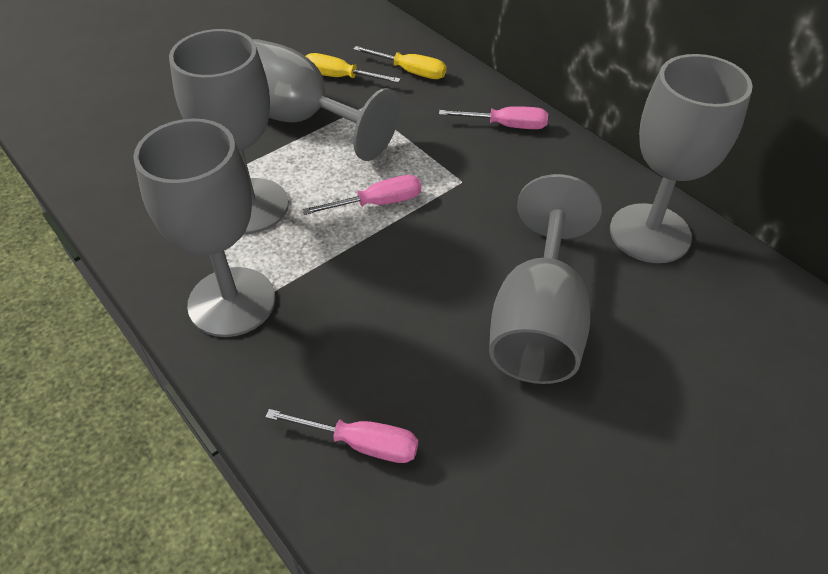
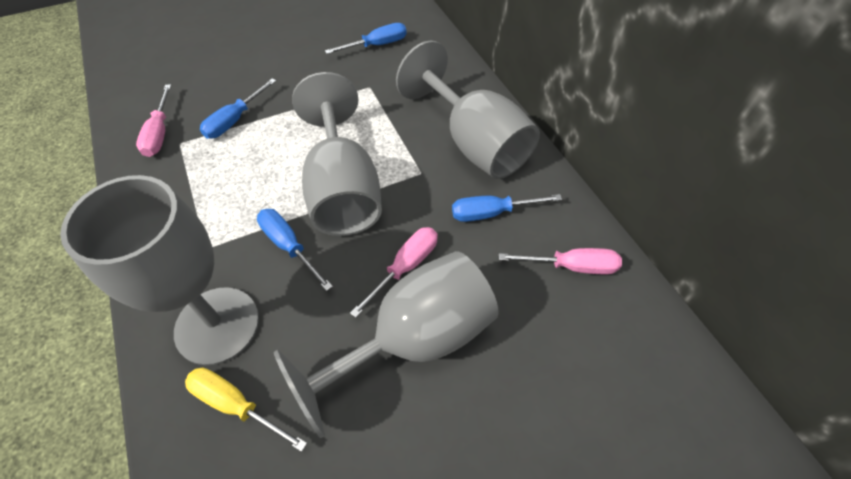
blue screwdriver: 0 -> 4
grey goblet: 5 -> 4
yellow screwdriver: 2 -> 1

